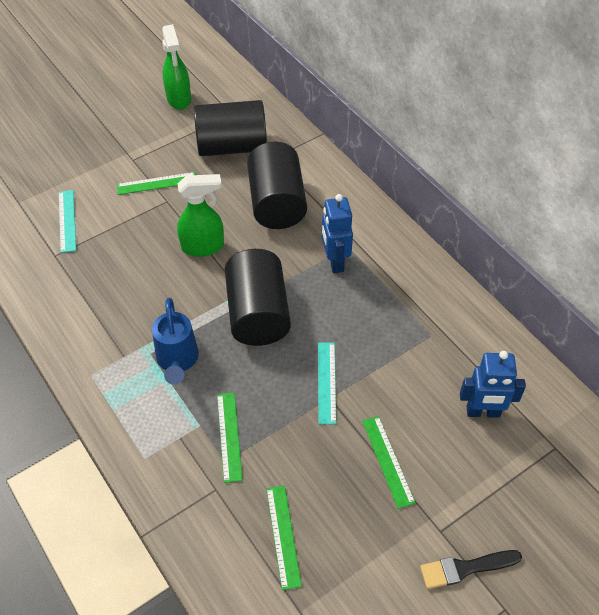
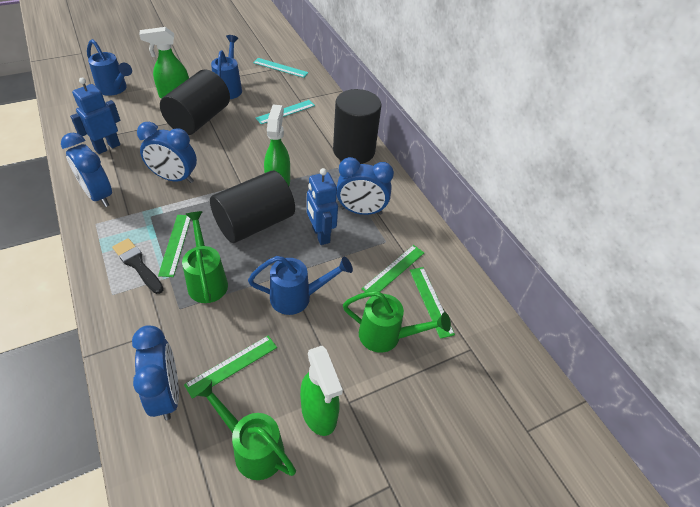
blue clock: 0 -> 4
blue watering can: 1 -> 3
green spray bottle: 2 -> 3
green watering can: 0 -> 3

